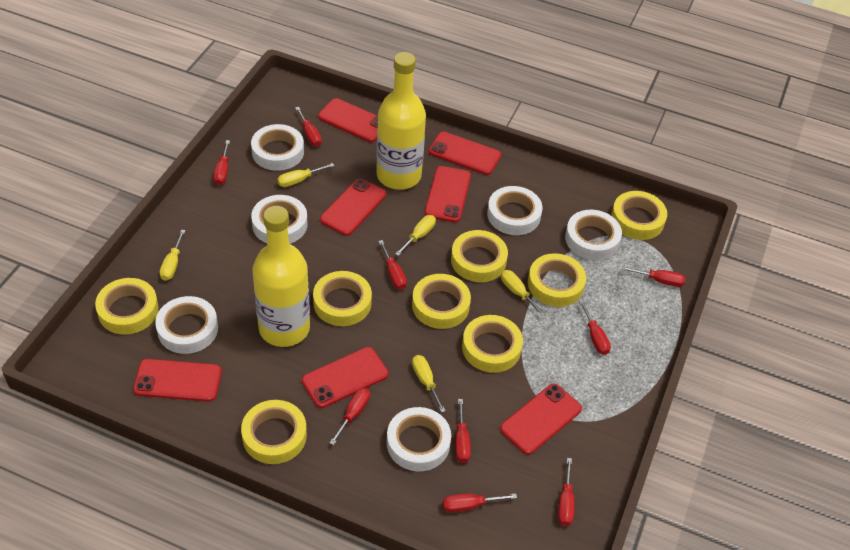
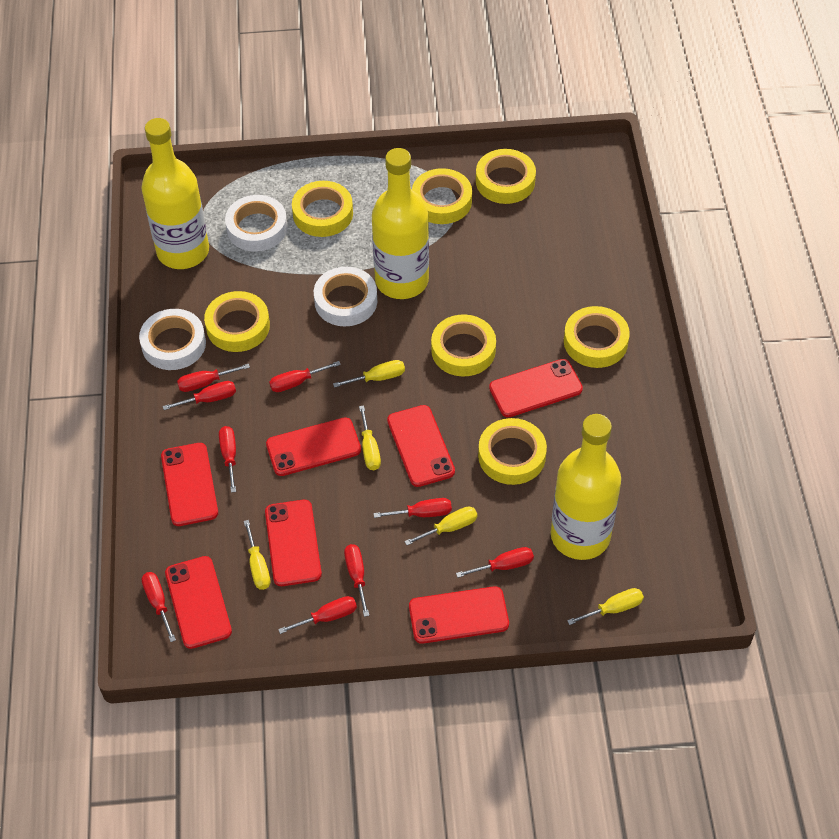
white tape: 6 -> 3
yellow bottle: 2 -> 3
yellow tape: 8 -> 7

